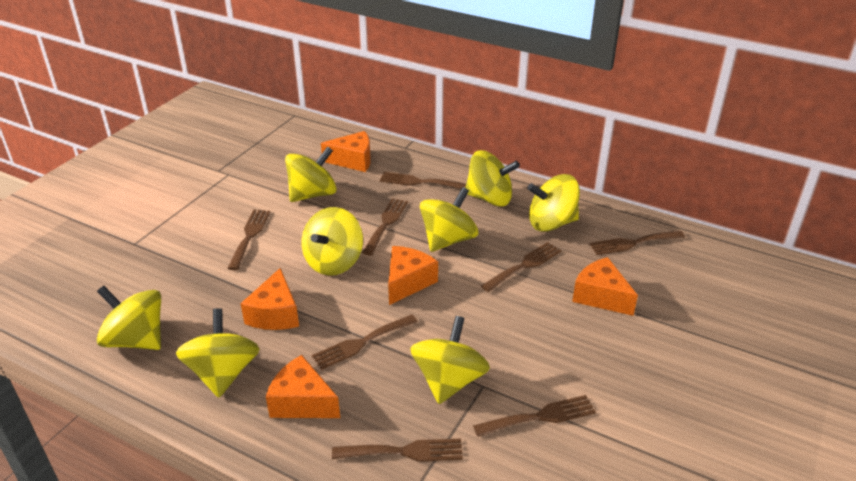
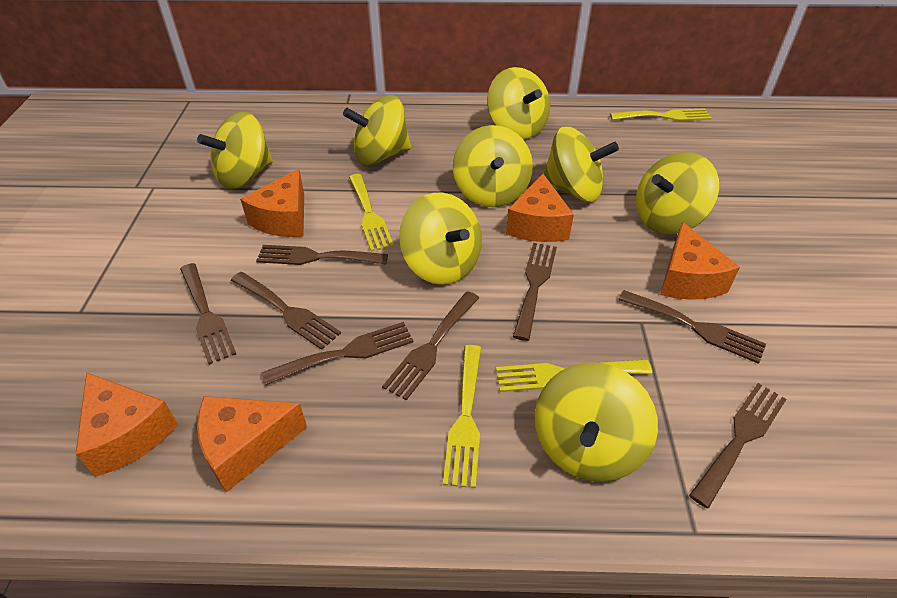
yellow fork: 0 -> 4

